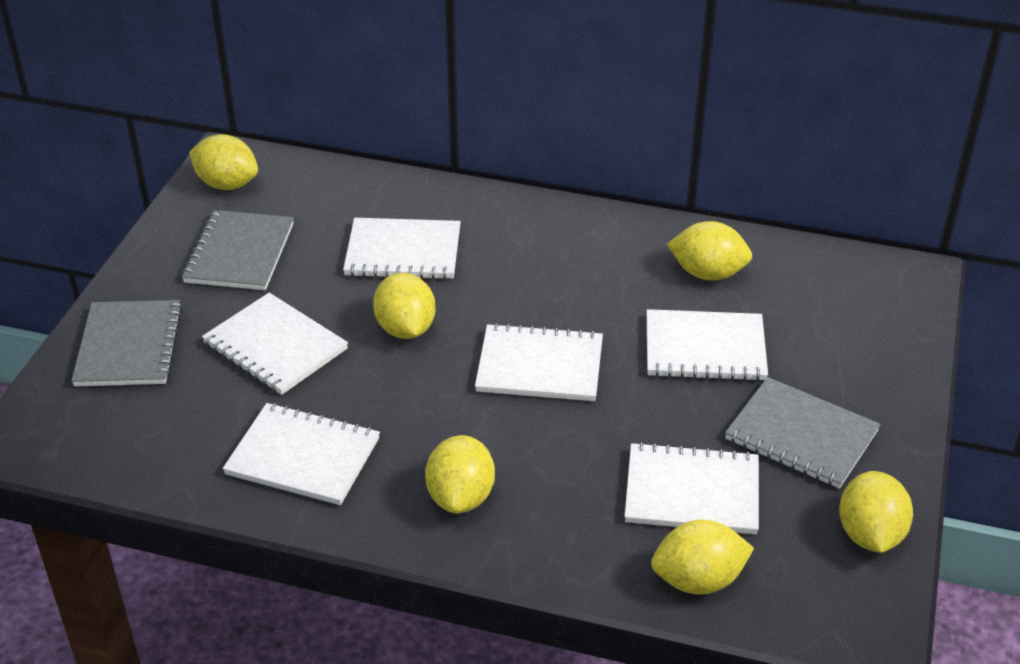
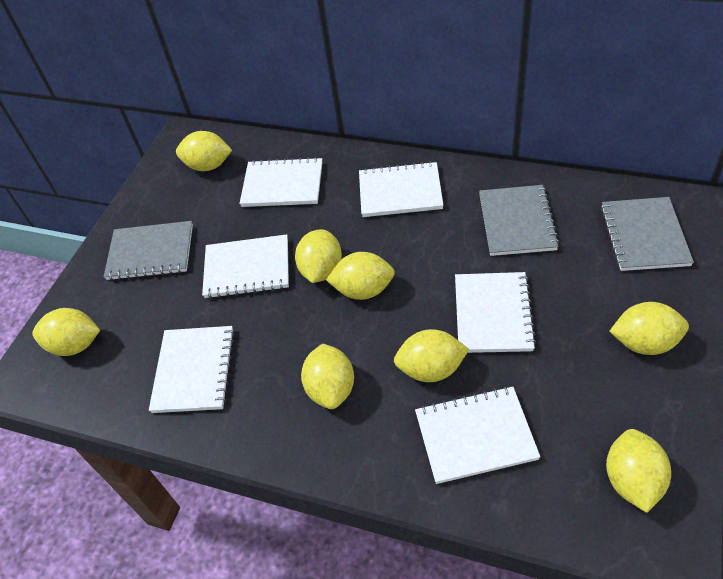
yellow lemon: 6 -> 8

